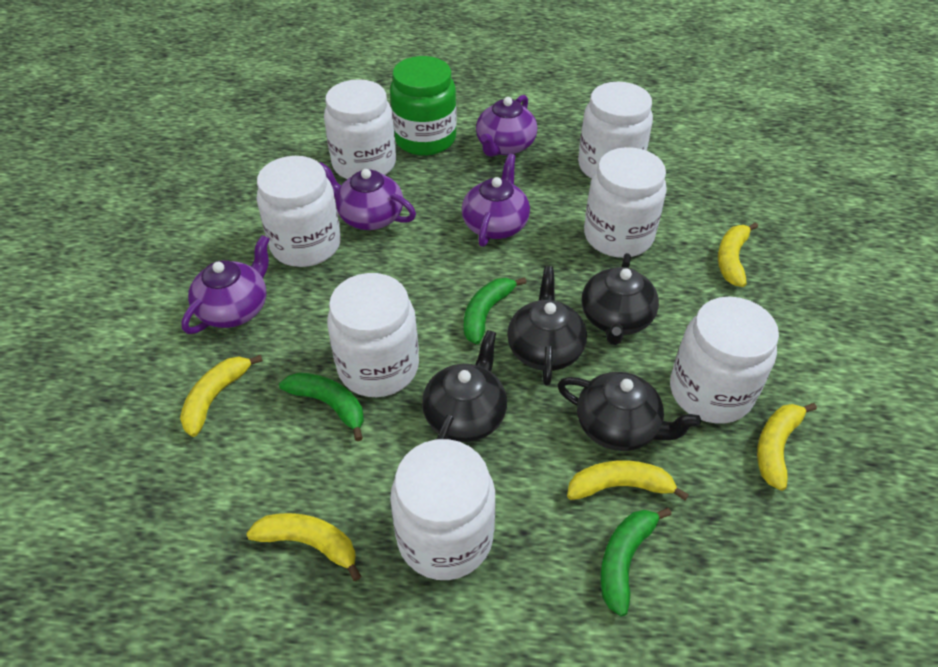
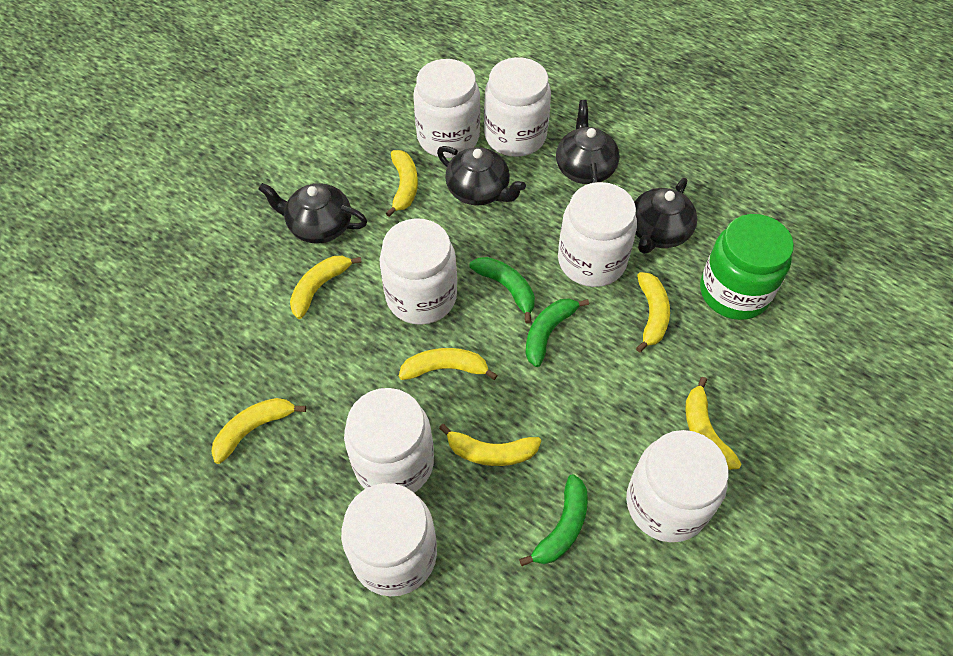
purple teapot: 4 -> 0
yellow banana: 5 -> 7

